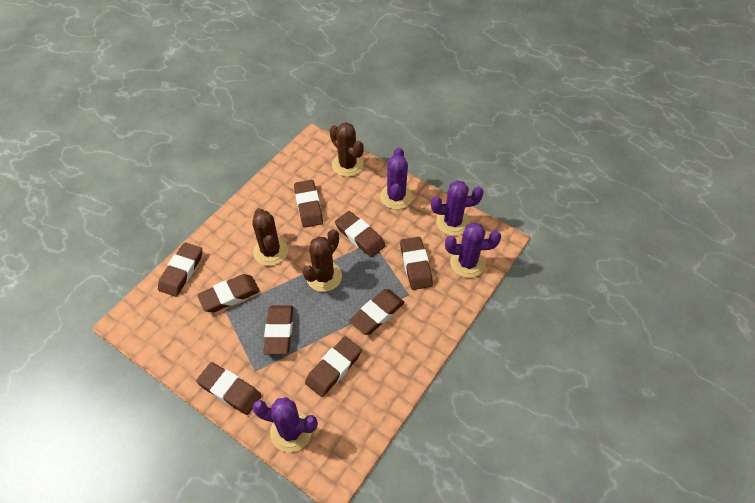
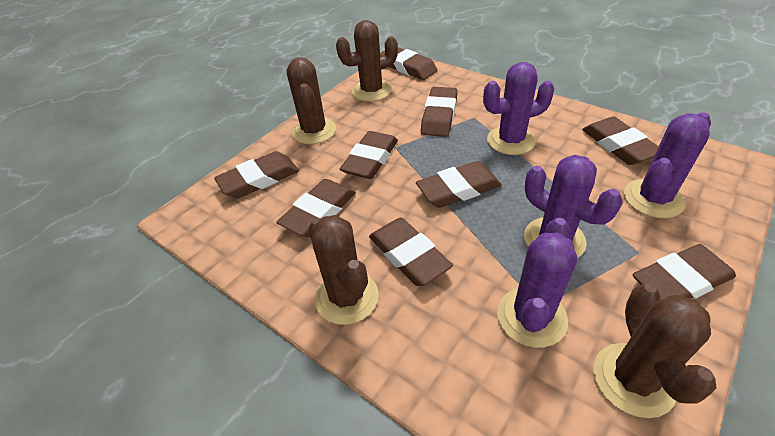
brown cactus: 3 -> 4

